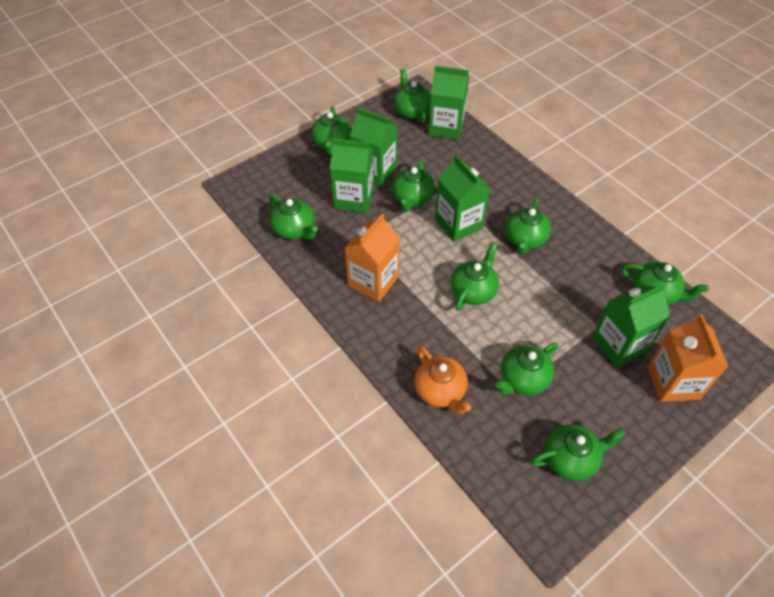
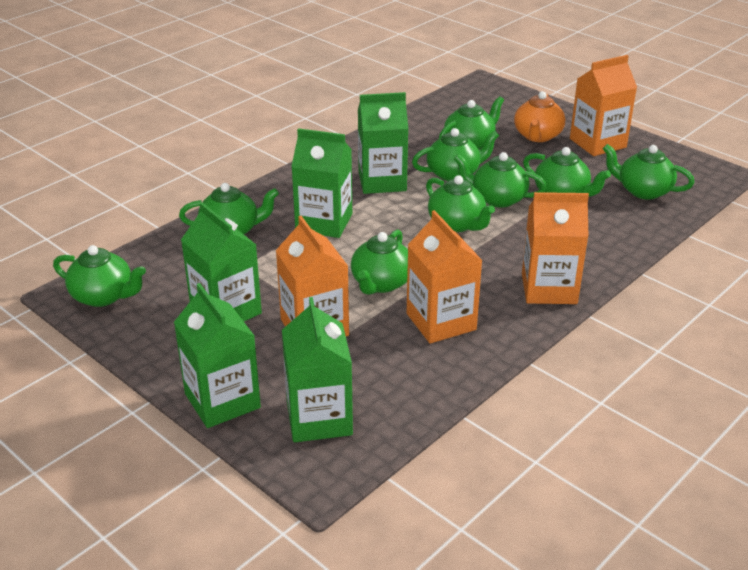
orange carton: 2 -> 4

